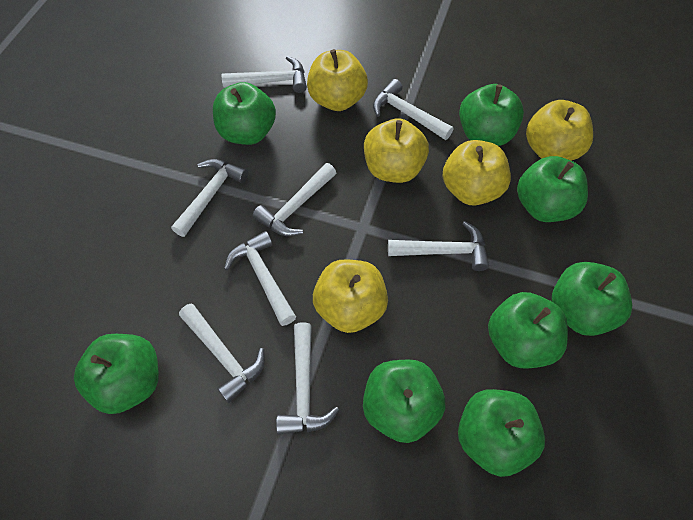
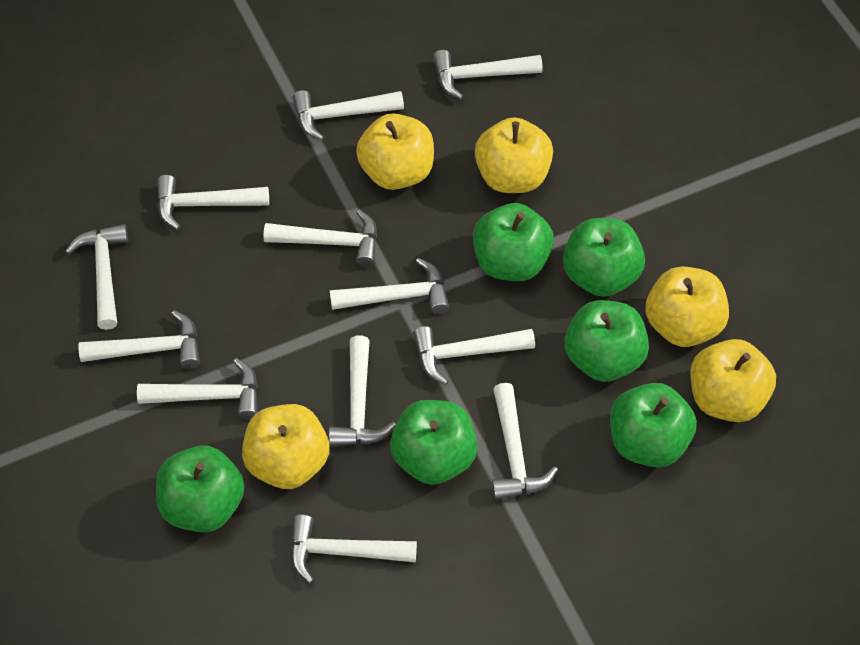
green apple: 8 -> 6
white hammer: 8 -> 12

